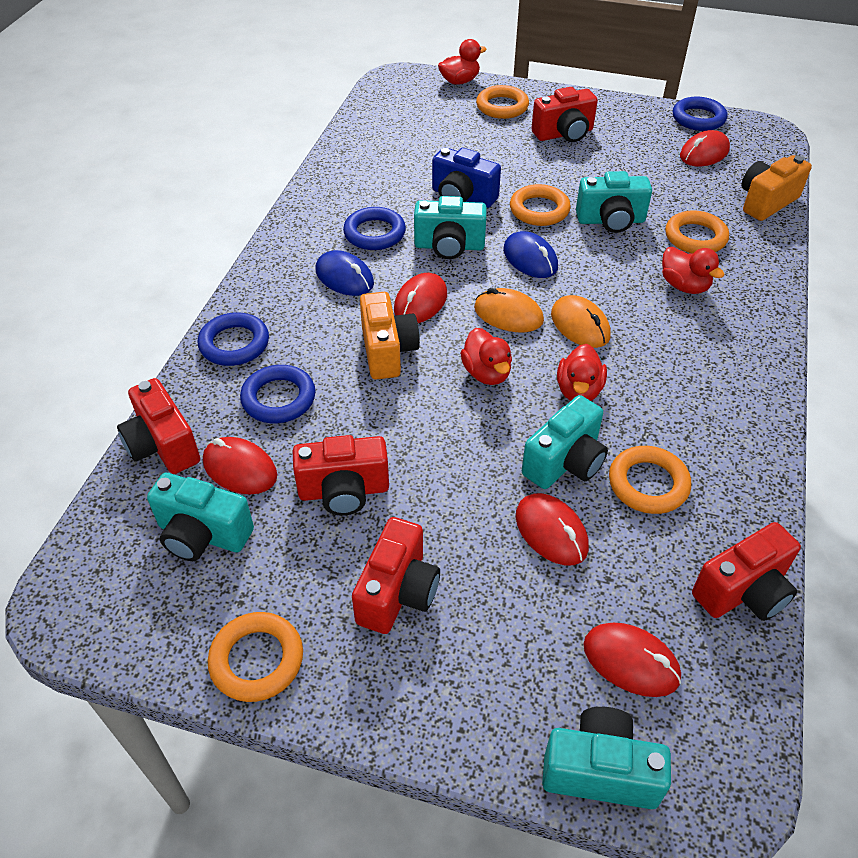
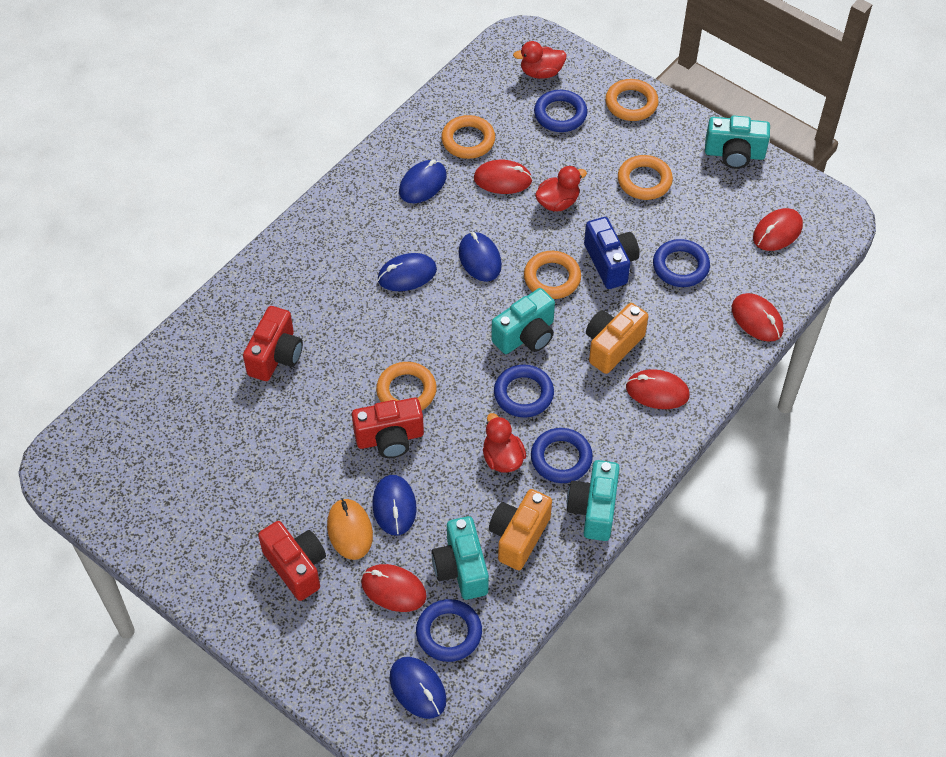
blue mouse: 2 -> 5
blue ring: 4 -> 5
orange mouse: 2 -> 1
red camera: 5 -> 3
red duck: 4 -> 3
turquoise camera: 5 -> 4

